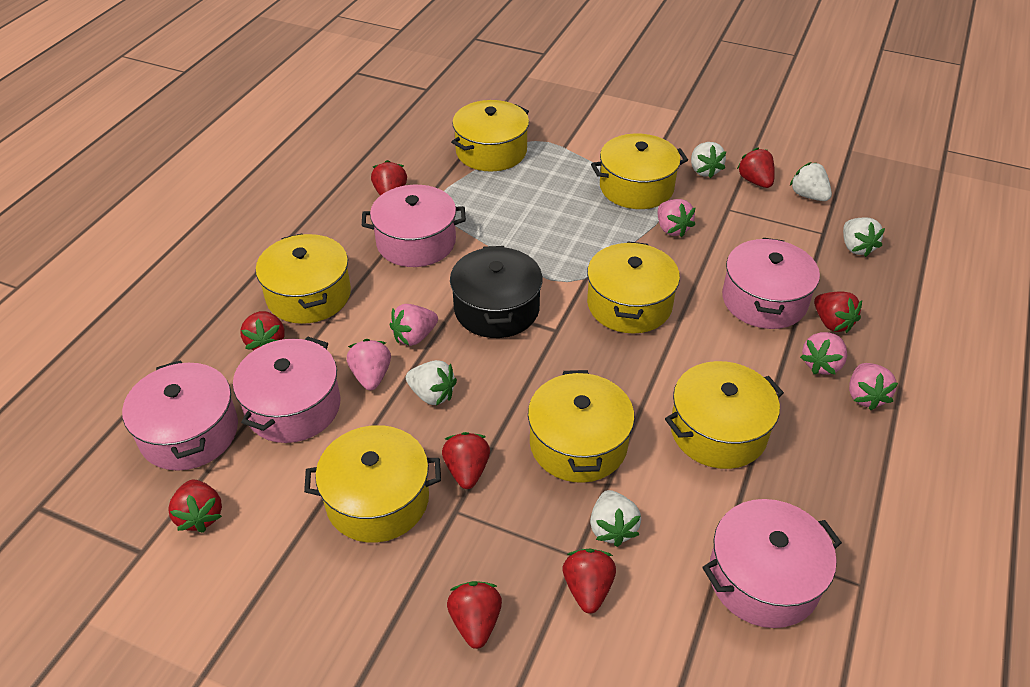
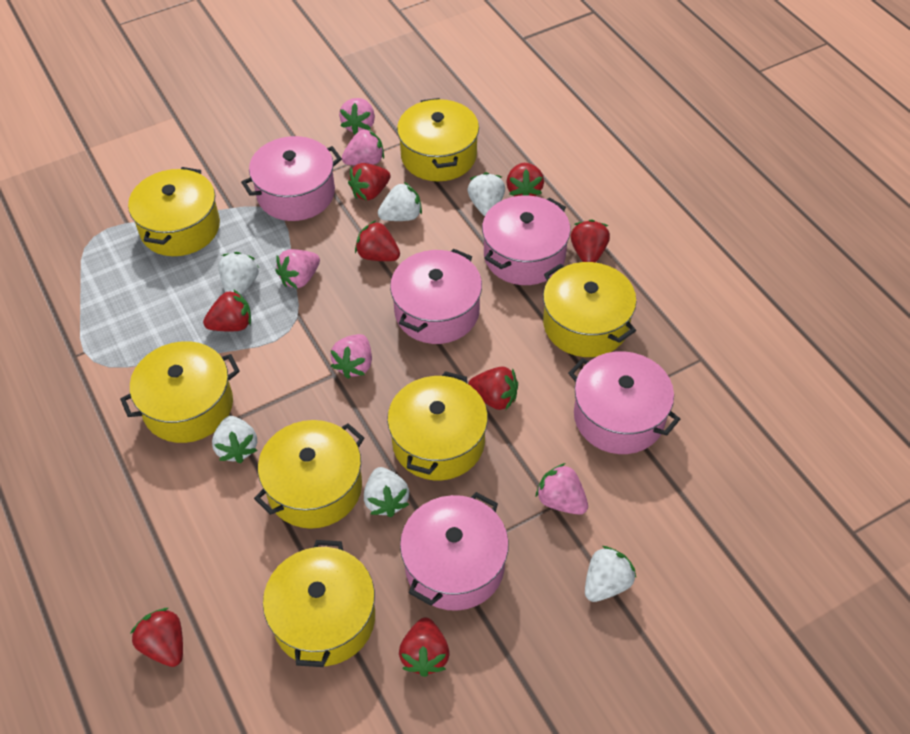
black pot: 1 -> 0
white strawberry: 5 -> 6

